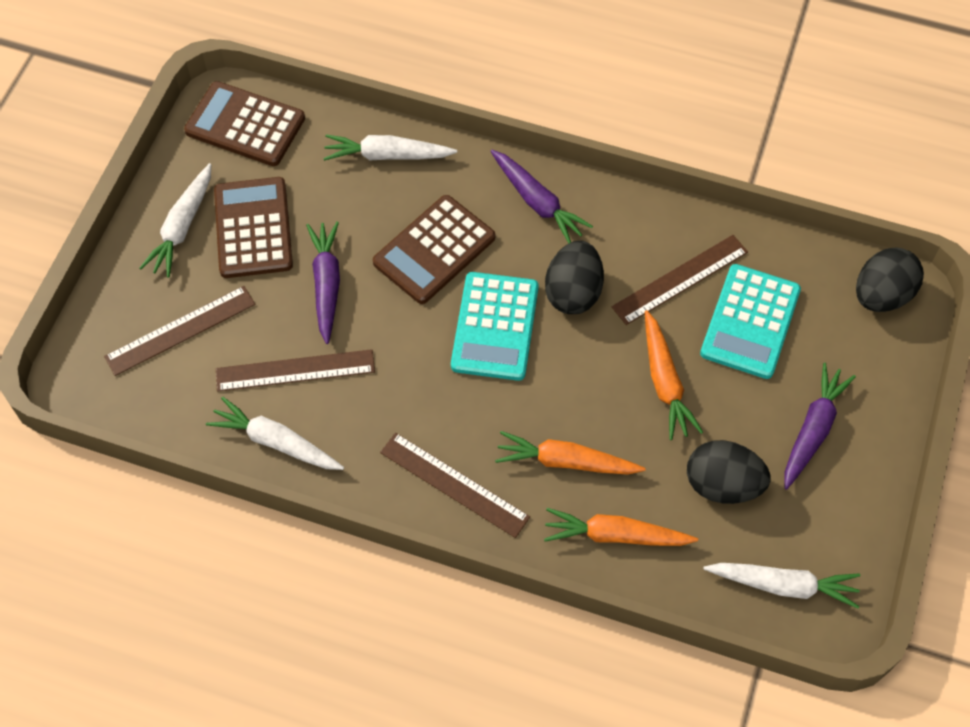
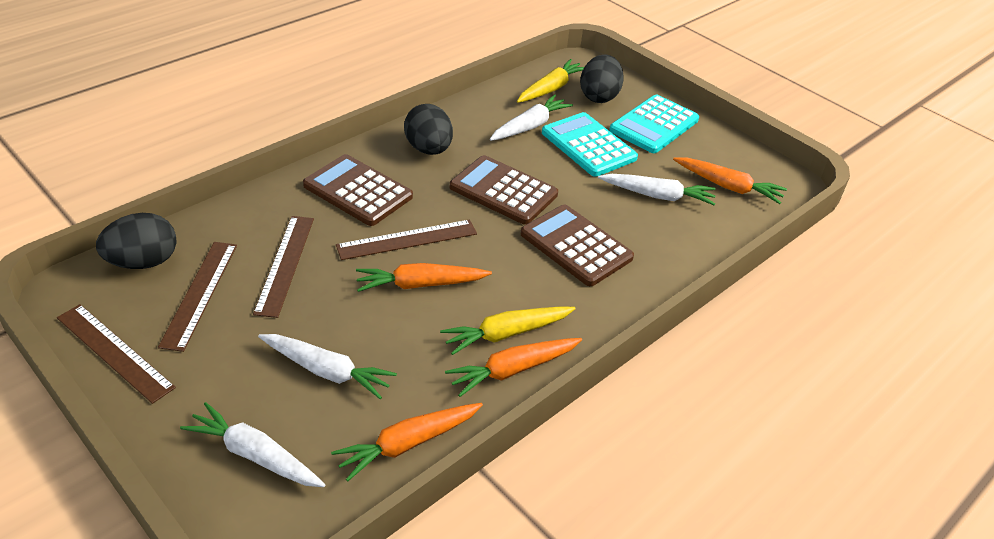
orange carrot: 3 -> 4
purple carrot: 3 -> 0
yellow carrot: 0 -> 2

